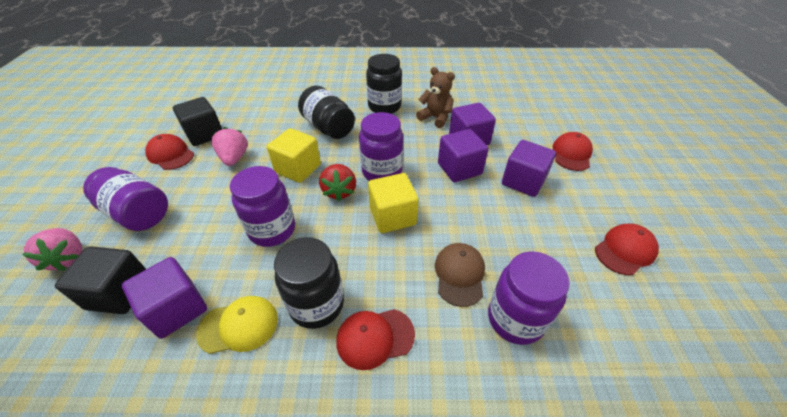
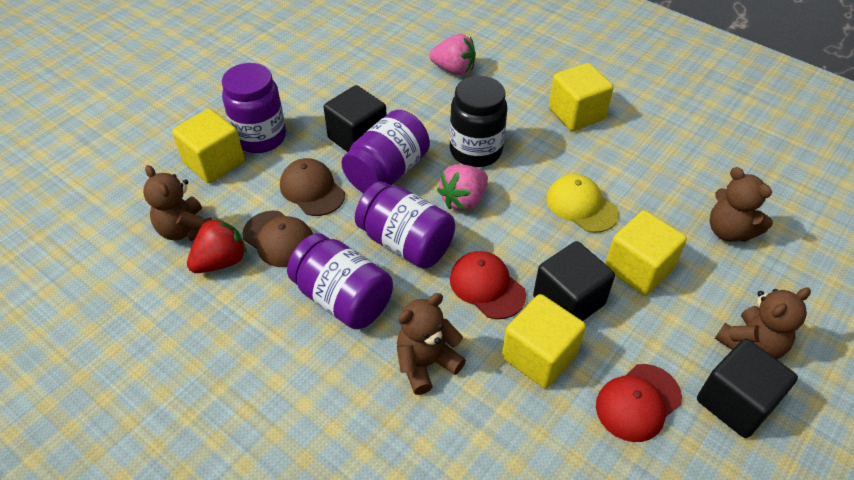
black cube: 2 -> 3
black jar: 3 -> 1
brown cap: 1 -> 2
brown teddy bear: 1 -> 4
purple cube: 4 -> 0
red cap: 4 -> 2
yellow cube: 2 -> 4

